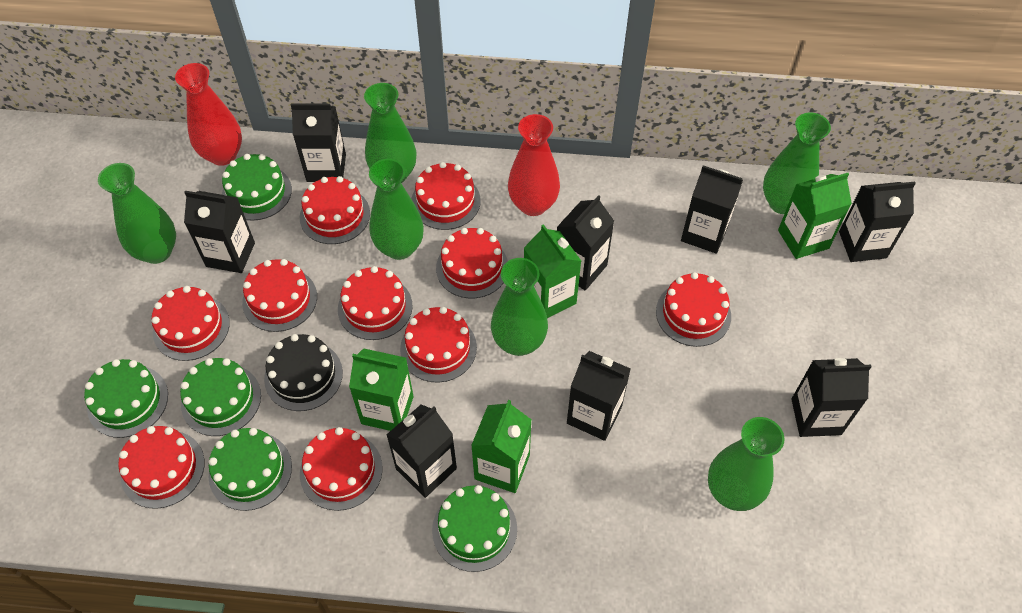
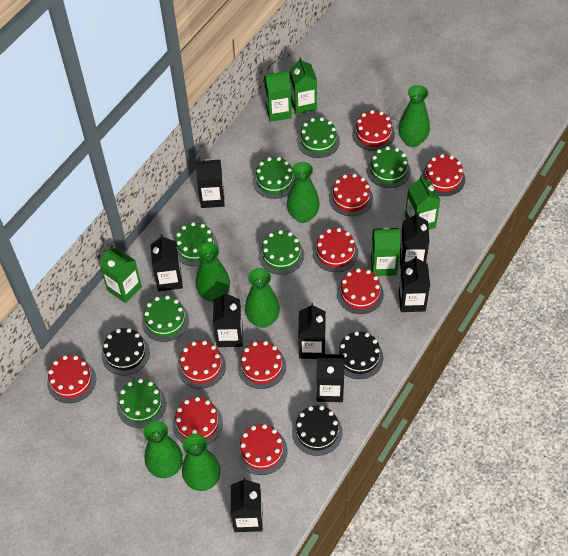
black cake: 1 -> 3
green cake: 5 -> 7
green carton: 4 -> 5
red vase: 2 -> 0

